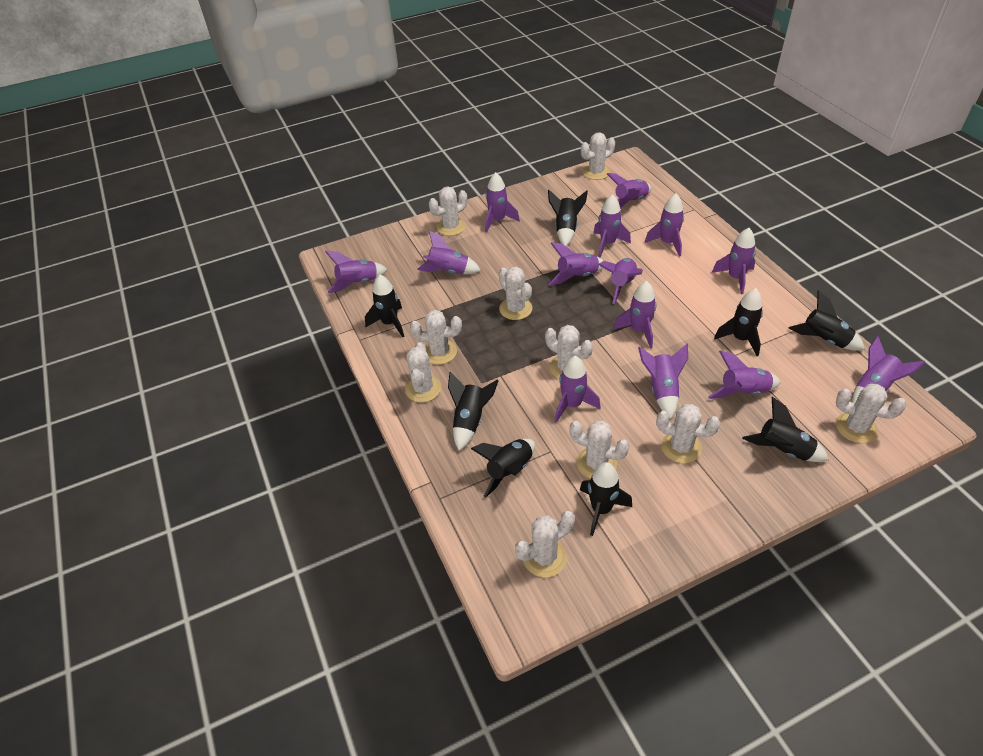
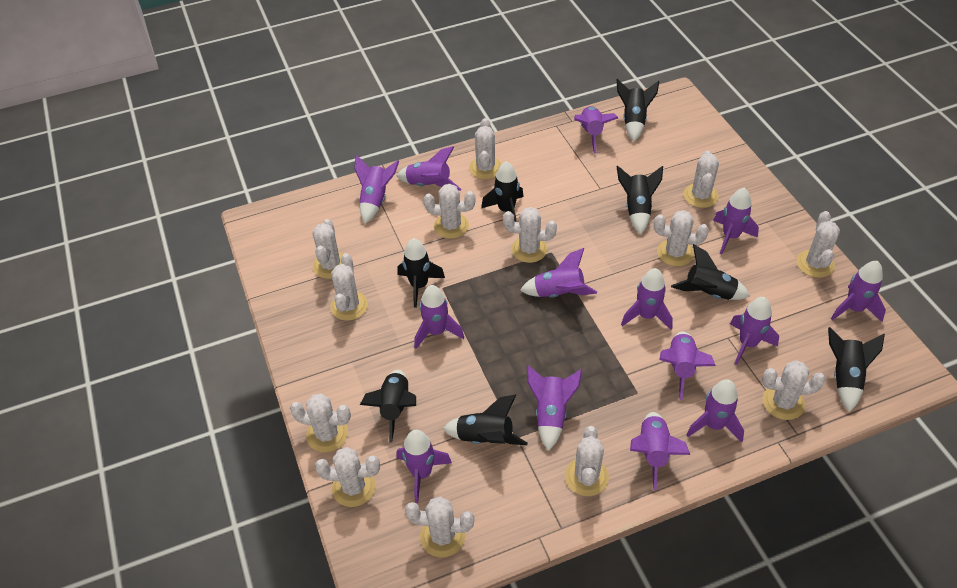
white cactus: 10 -> 13

